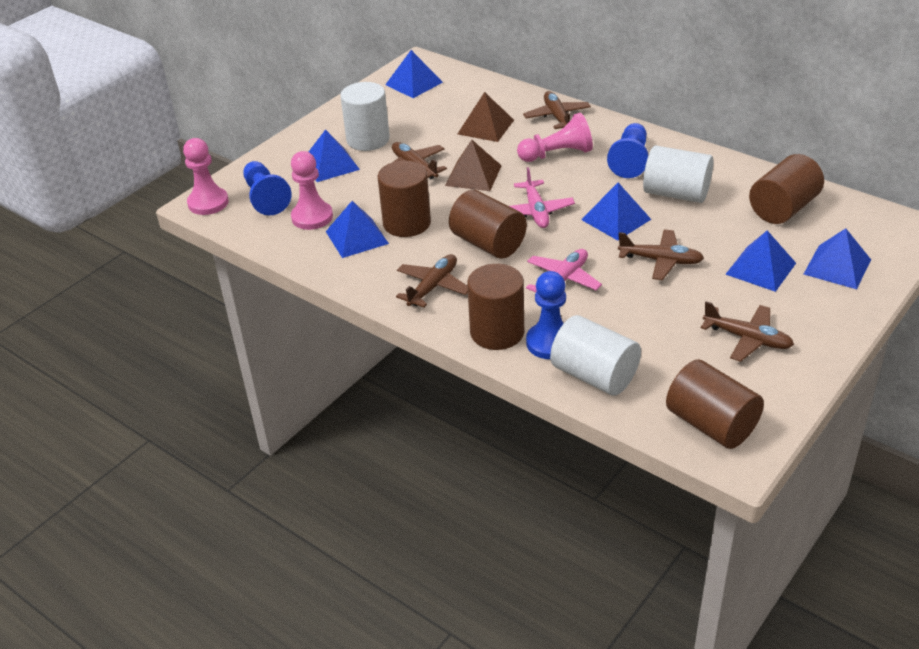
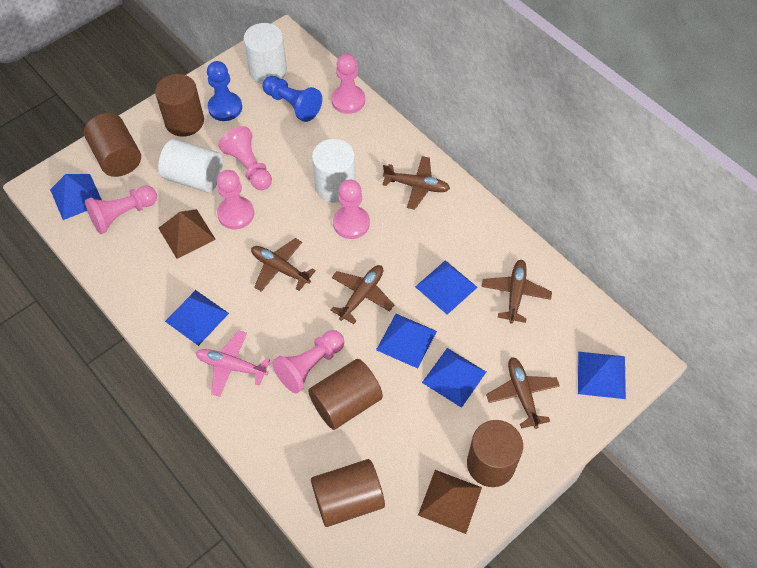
blue pawn: 3 -> 2
pink pawn: 3 -> 6
pink plane: 2 -> 1

